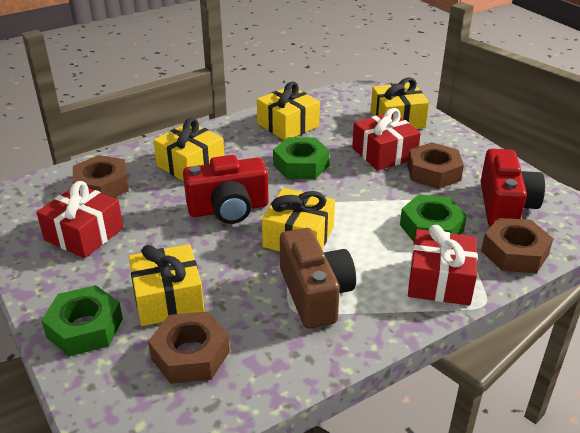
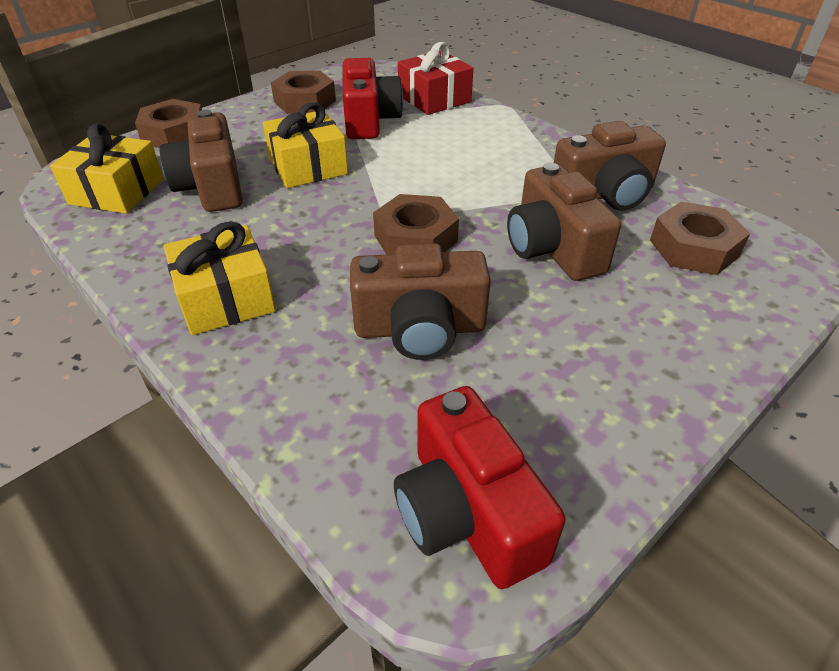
brown camera: 1 -> 4
green nut: 3 -> 0
red gift: 3 -> 1
yellow gift: 5 -> 3

